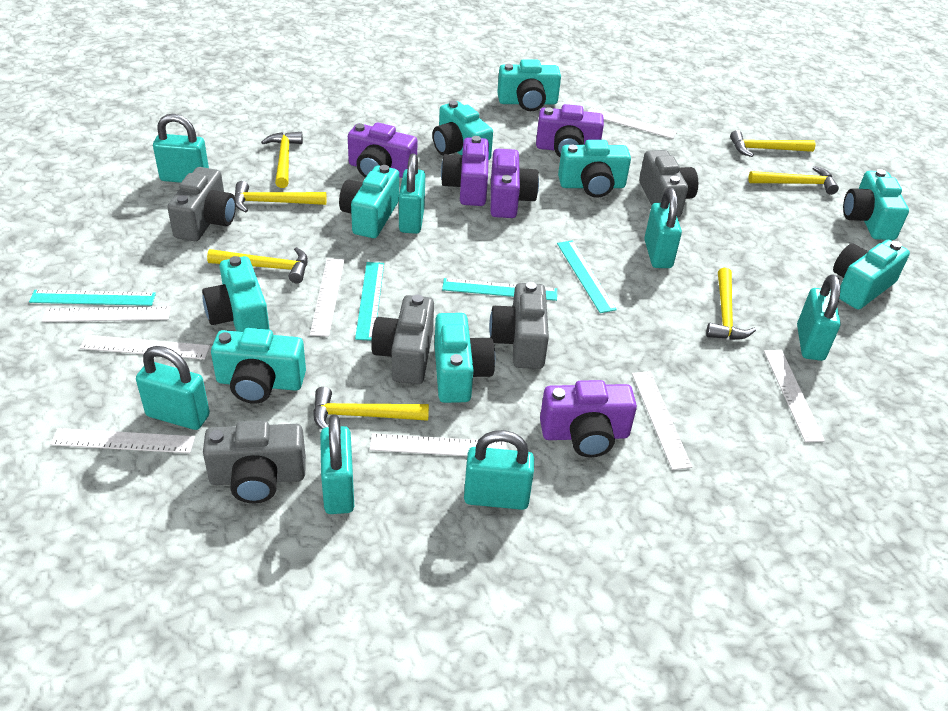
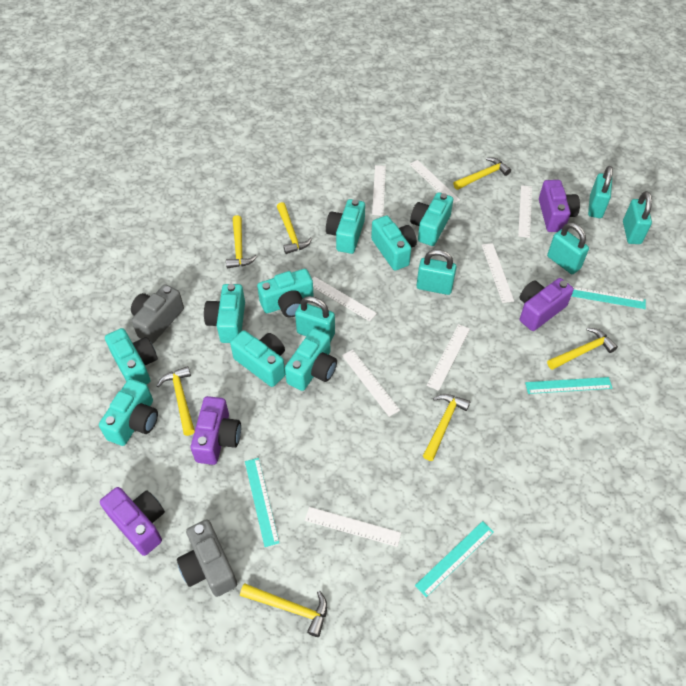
grey camera: 5 -> 2
purple camera: 5 -> 4
turquoise padlock: 7 -> 5

